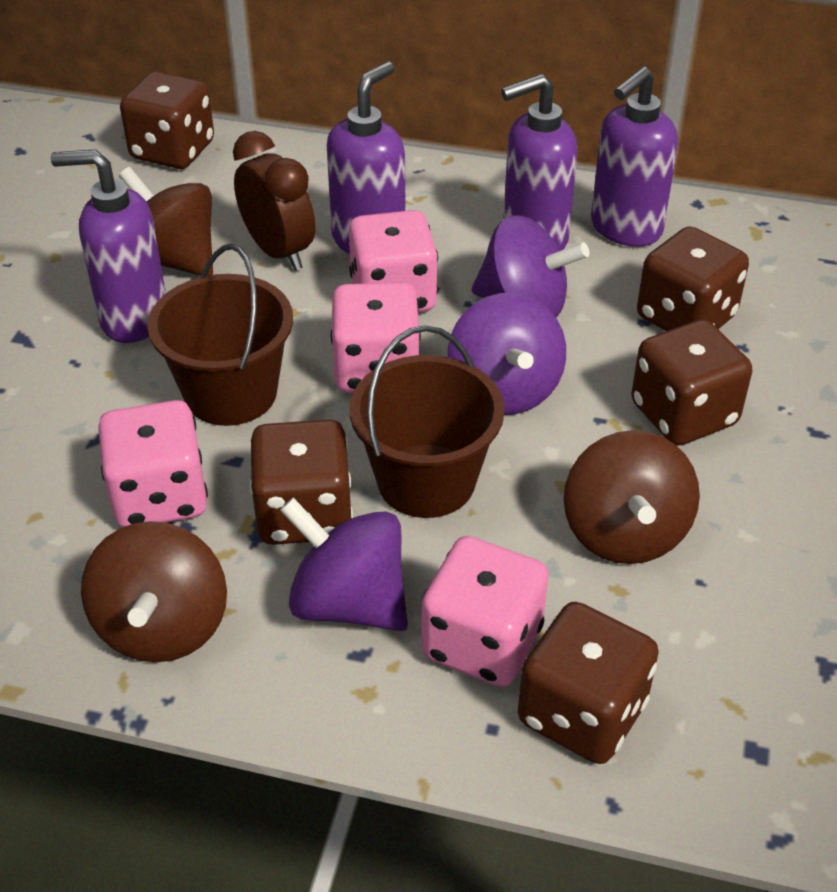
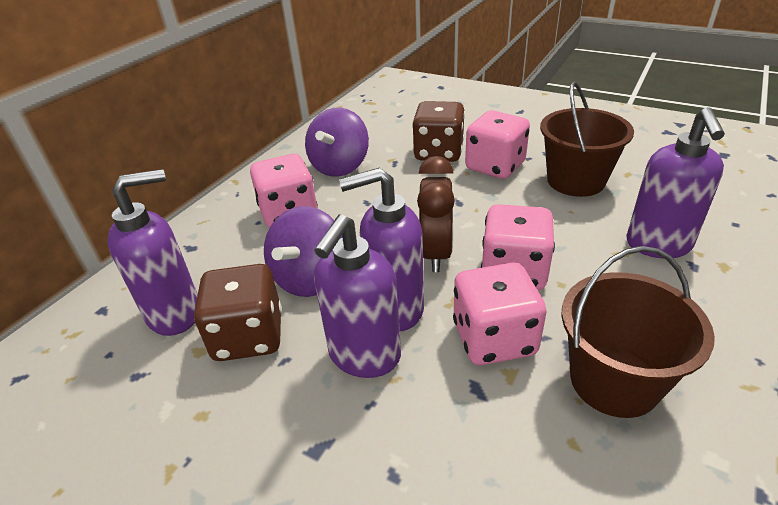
brown dice: 5 -> 2
brown spinning top: 3 -> 0
purple spinning top: 3 -> 2

